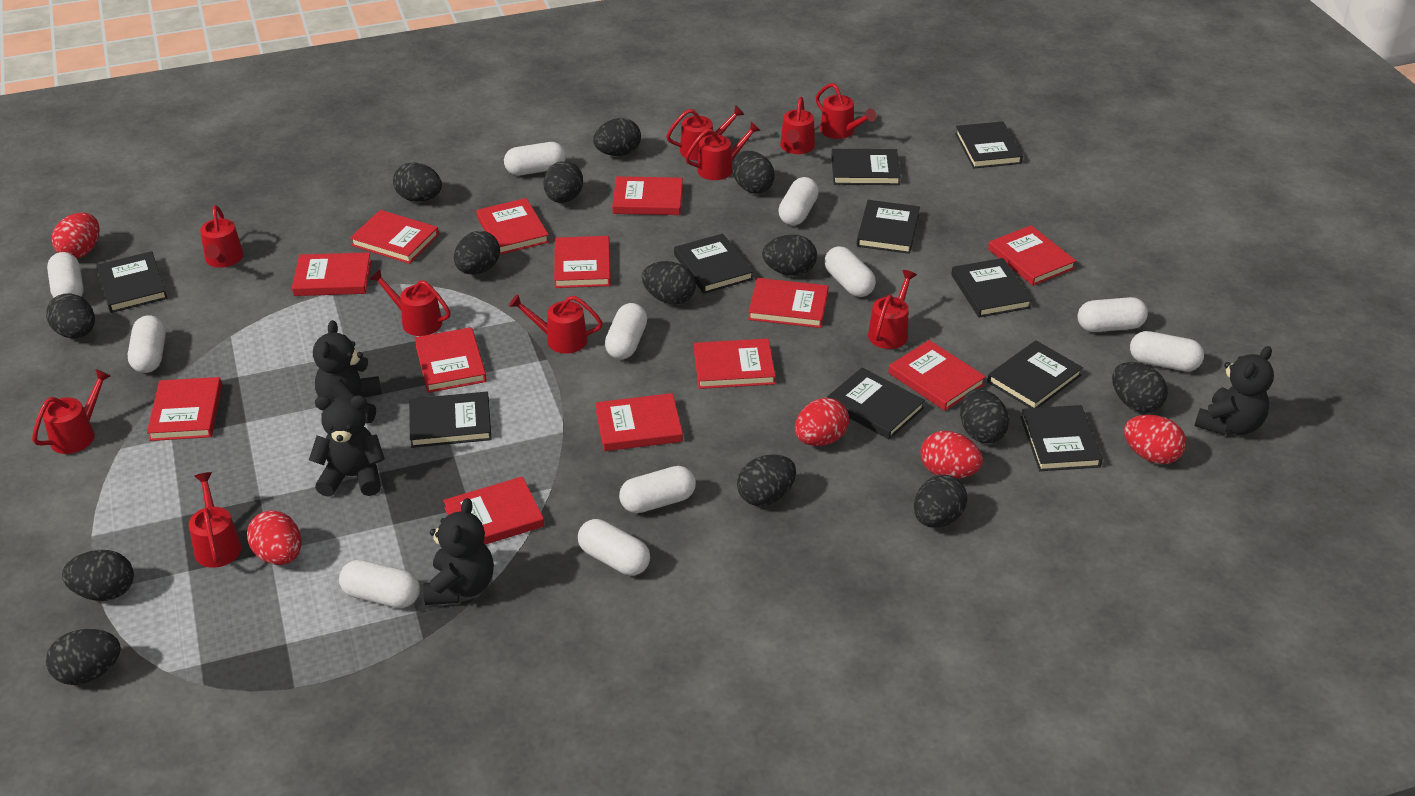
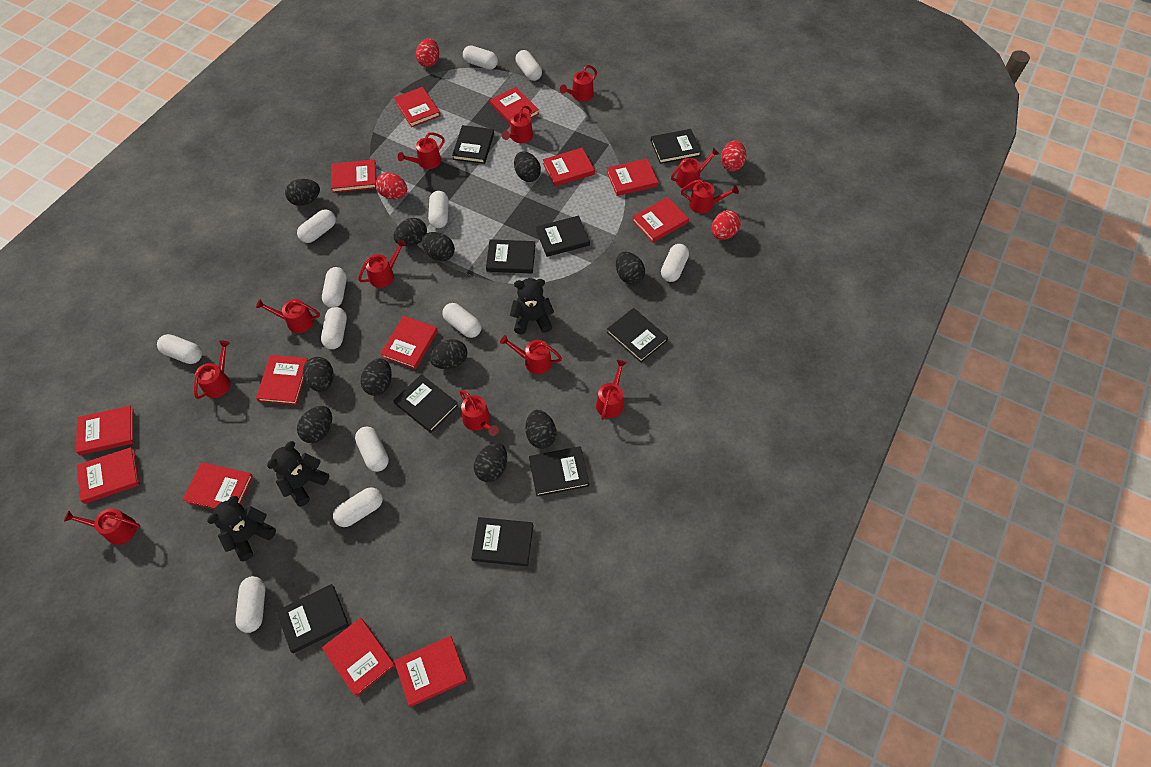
black book: 10 -> 9
black egg: 14 -> 11
black teddy bear: 4 -> 3
red egg: 5 -> 4
red watering can: 10 -> 12
white capsule: 11 -> 12

